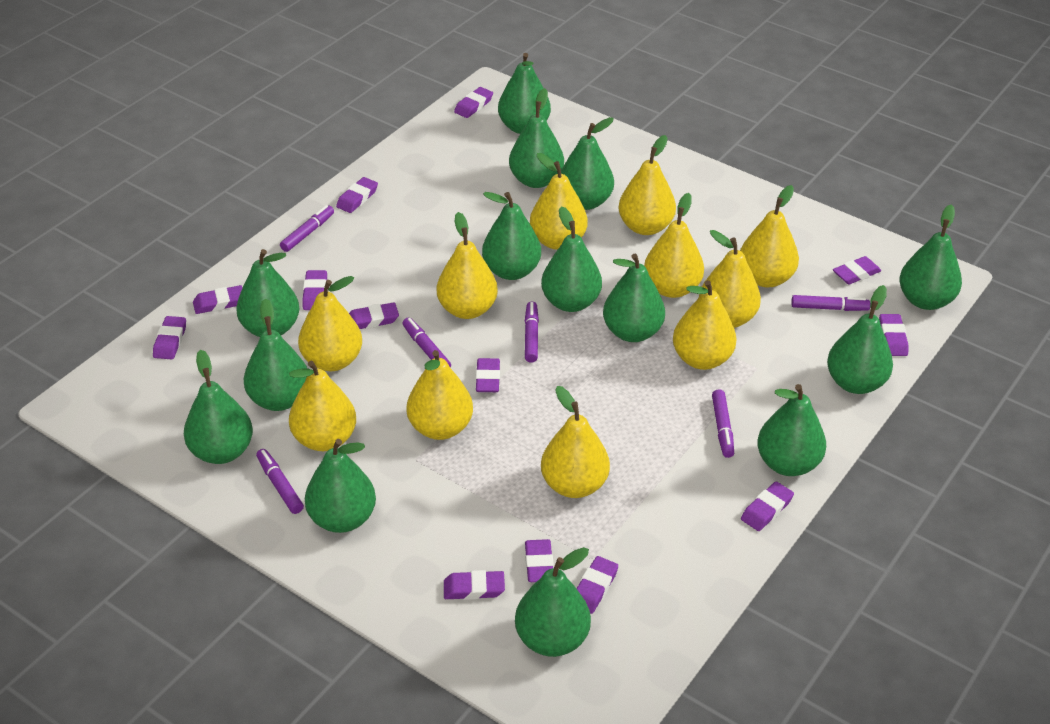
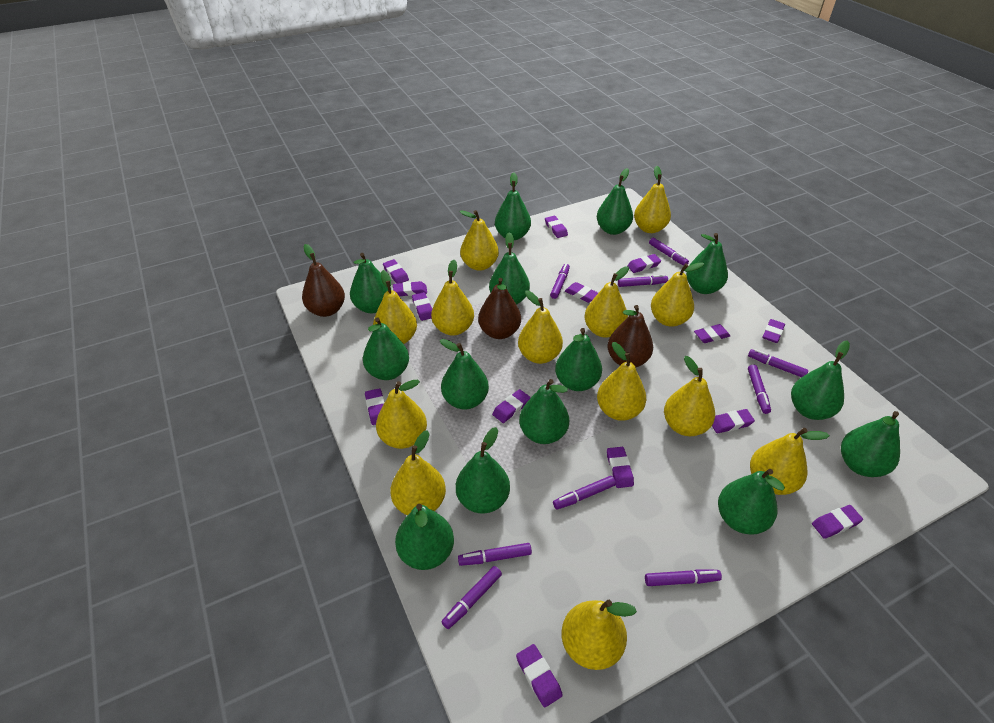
brown pear: 0 -> 3
purple eraser: 13 -> 14
purple marker: 6 -> 9
yellow pear: 11 -> 13

